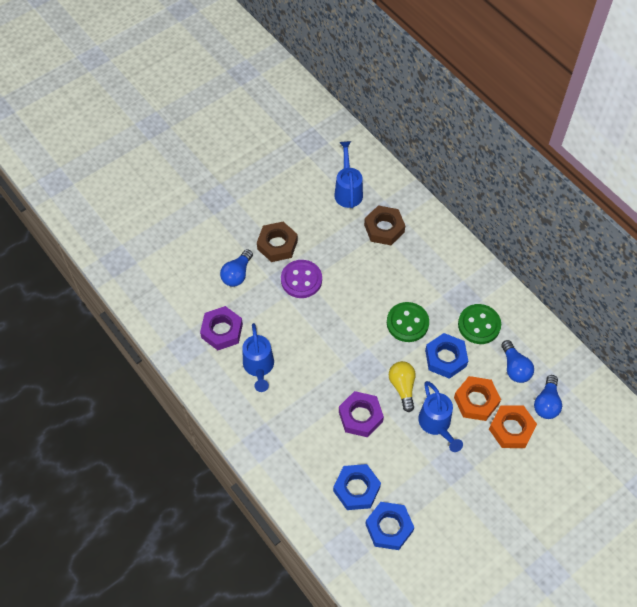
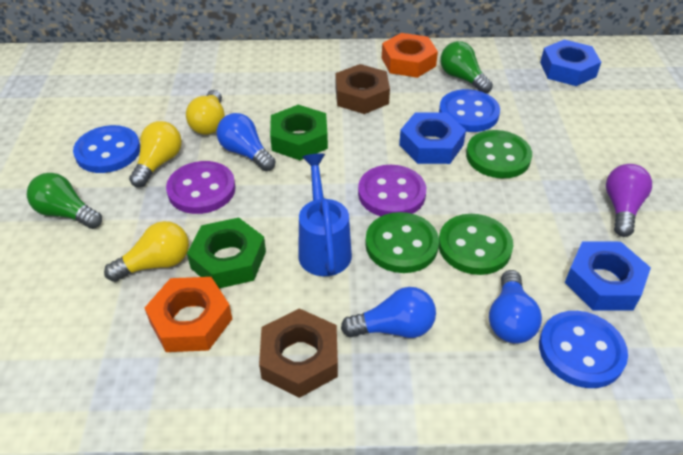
blue button: 0 -> 3
blue watering can: 3 -> 1
green button: 2 -> 3
green light bulb: 0 -> 2
green nut: 0 -> 2
purple button: 1 -> 2
purple light bulb: 0 -> 1
purple nut: 2 -> 0
yellow light bulb: 1 -> 3

